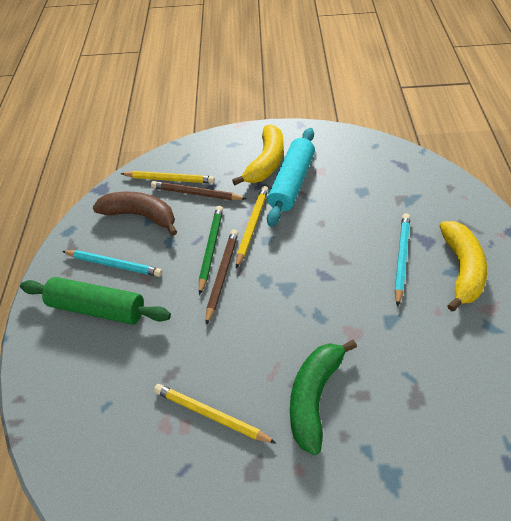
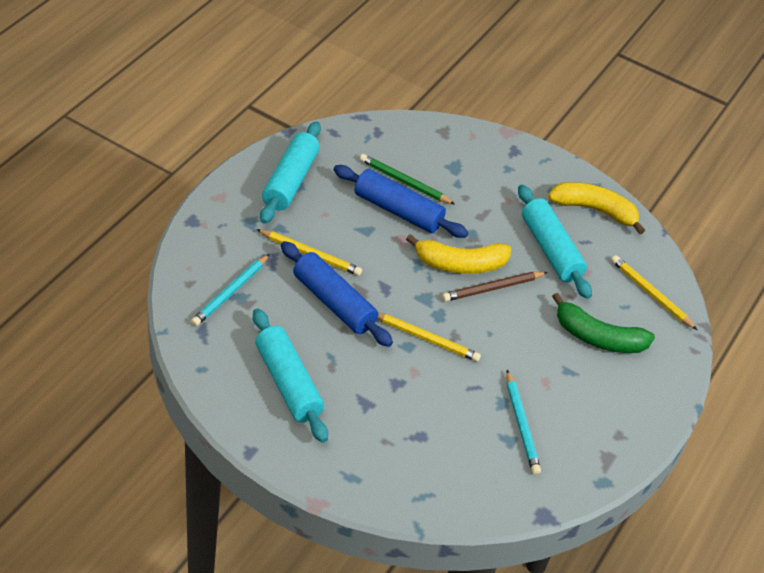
blue rolling pin: 0 -> 2
brown banana: 1 -> 0
brown pencil: 2 -> 1
green rolling pin: 1 -> 0
turquoise rolling pin: 1 -> 3

